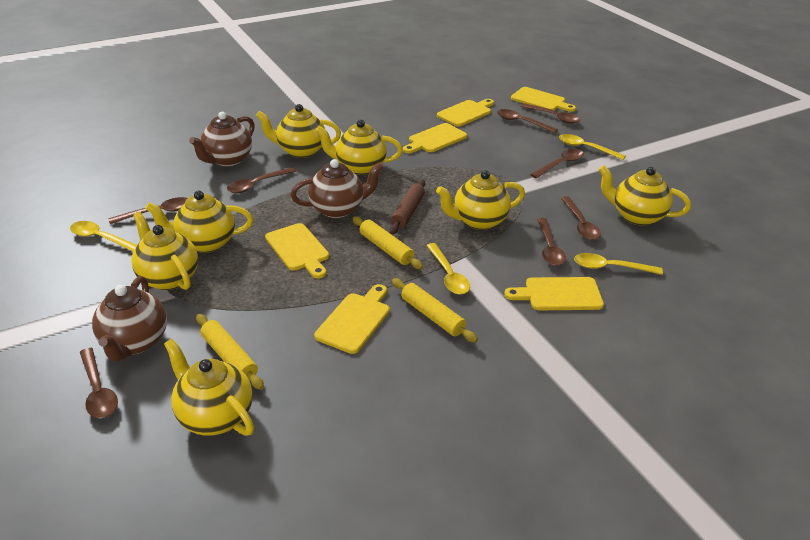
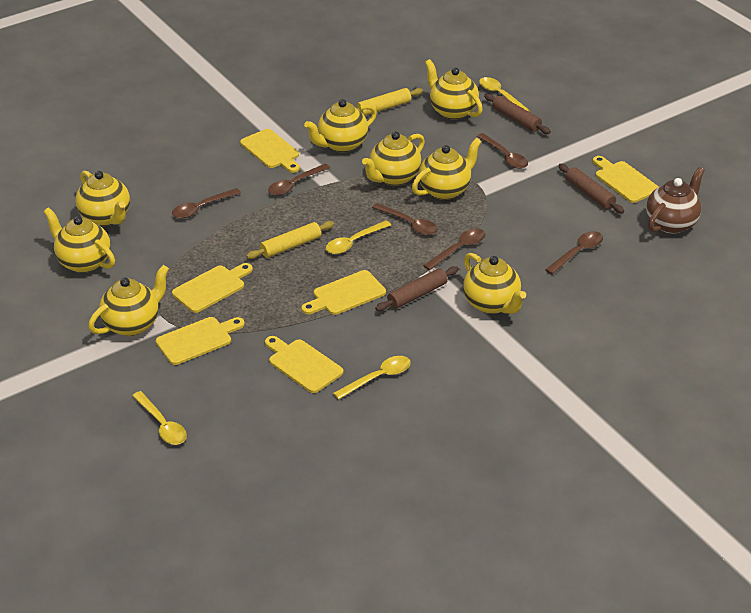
brown rolling pin: 1 -> 3
brown spoon: 8 -> 6
brown teapot: 3 -> 1
yellow rolling pin: 3 -> 2
yellow teapot: 7 -> 8

